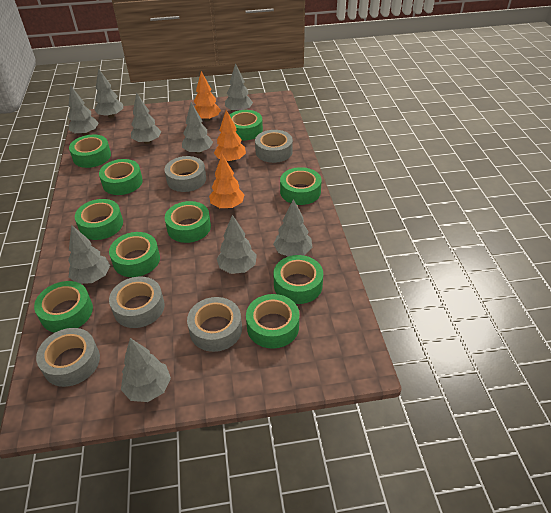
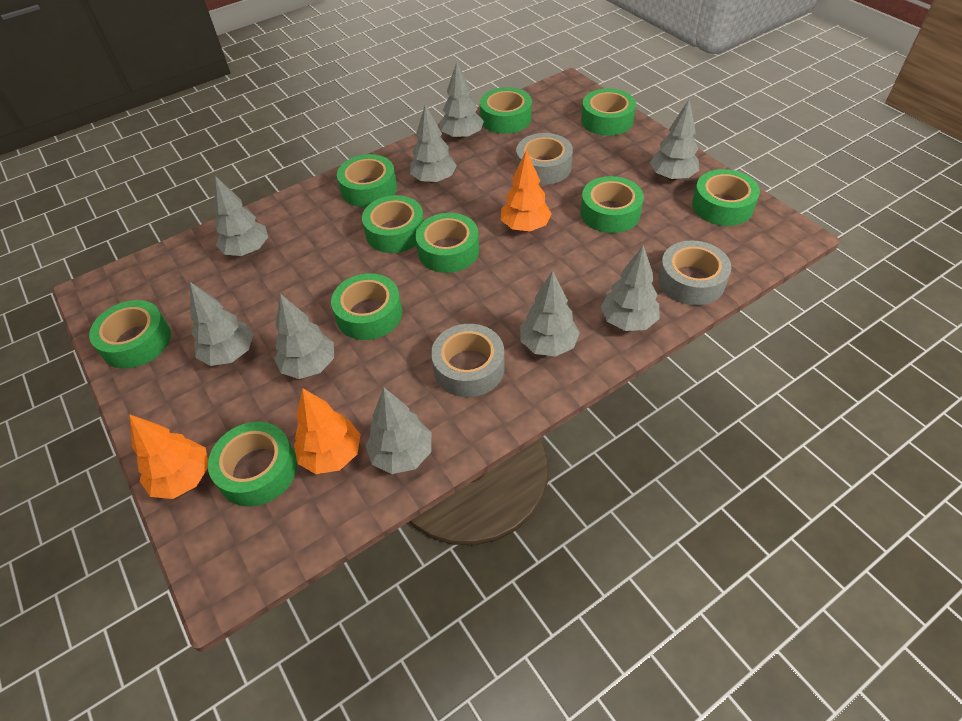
grey tape: 5 -> 3

